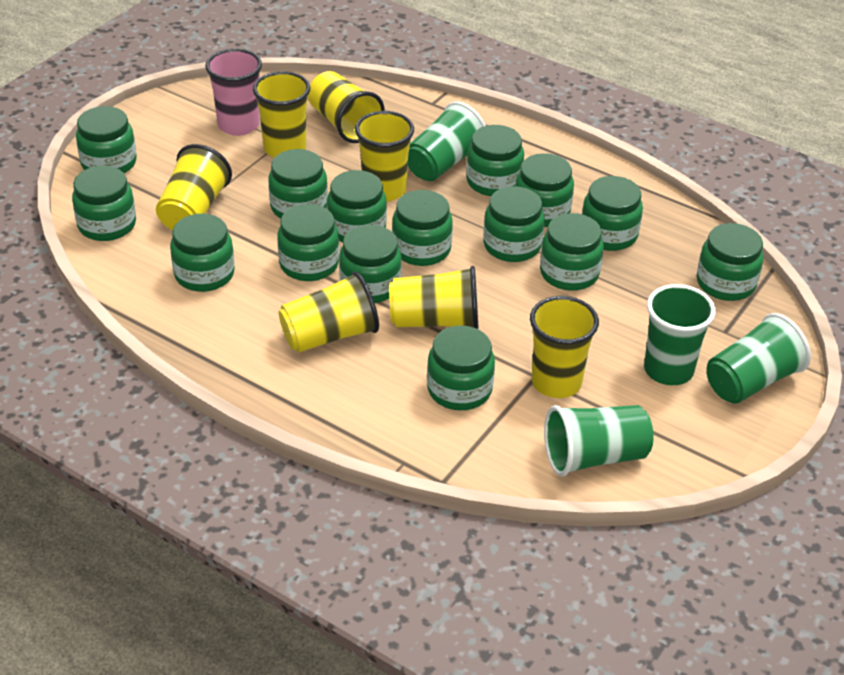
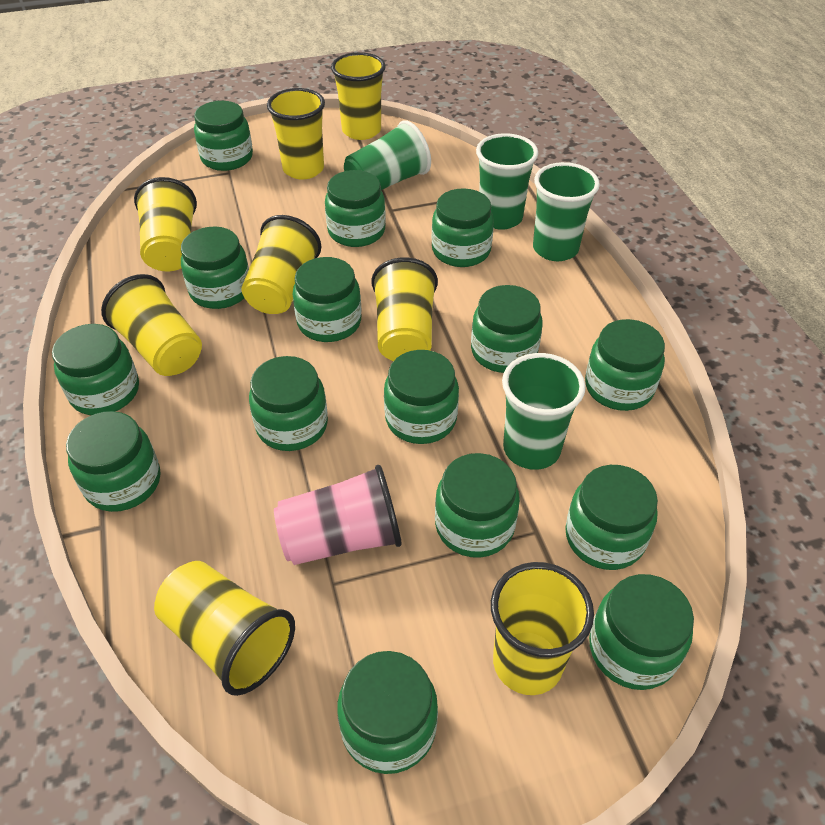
yellow cup: 7 -> 8

